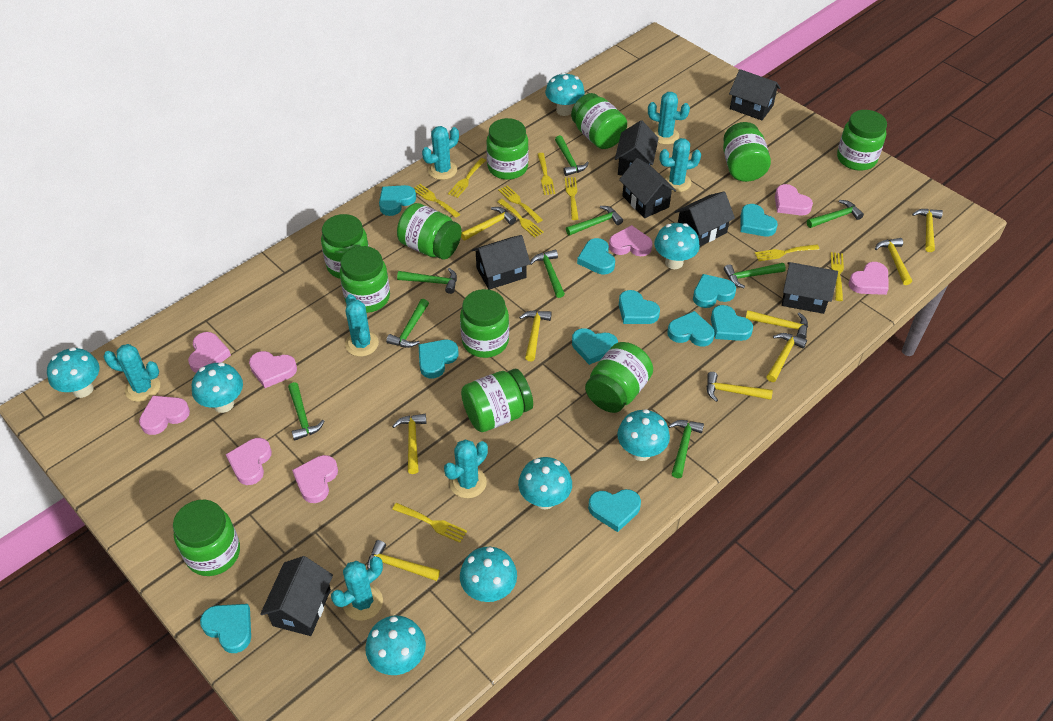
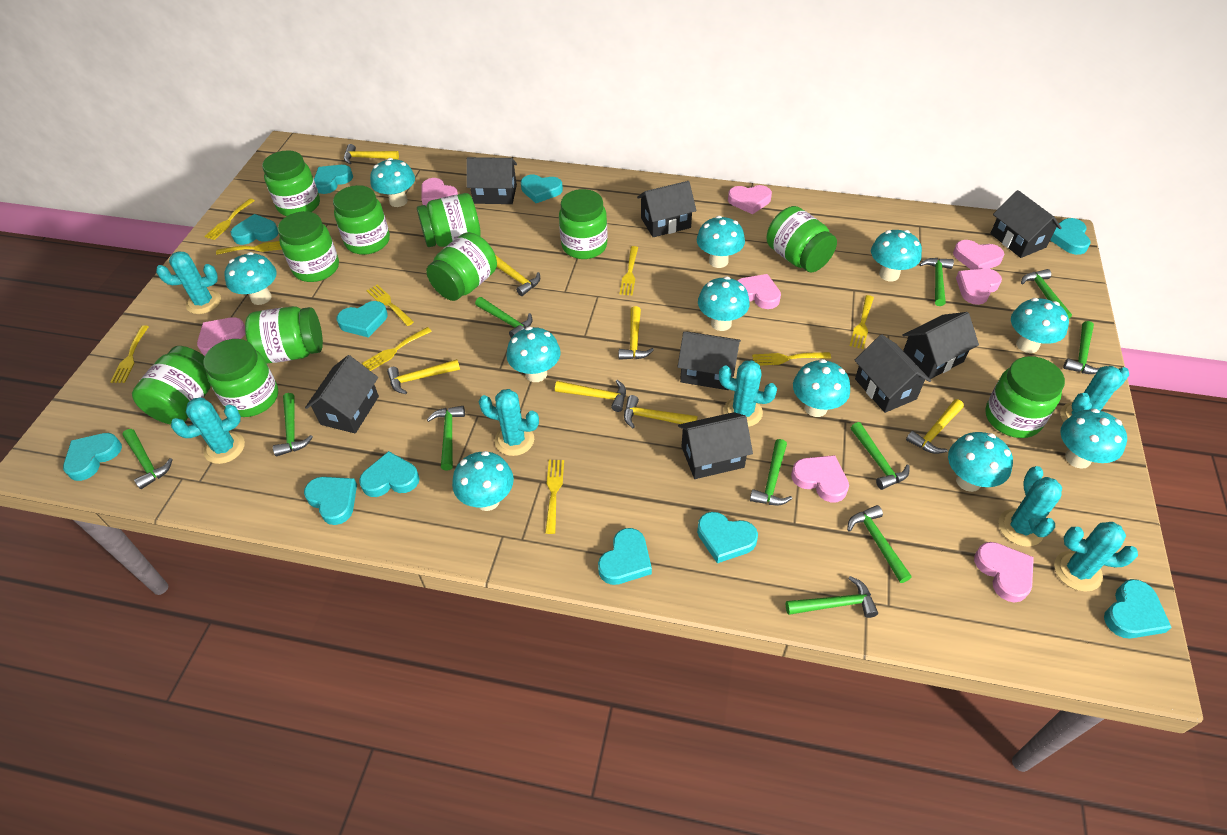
black house: 7 -> 8
green hammer: 9 -> 11
turquoise mushroom: 8 -> 11
yellow hammer: 9 -> 7

